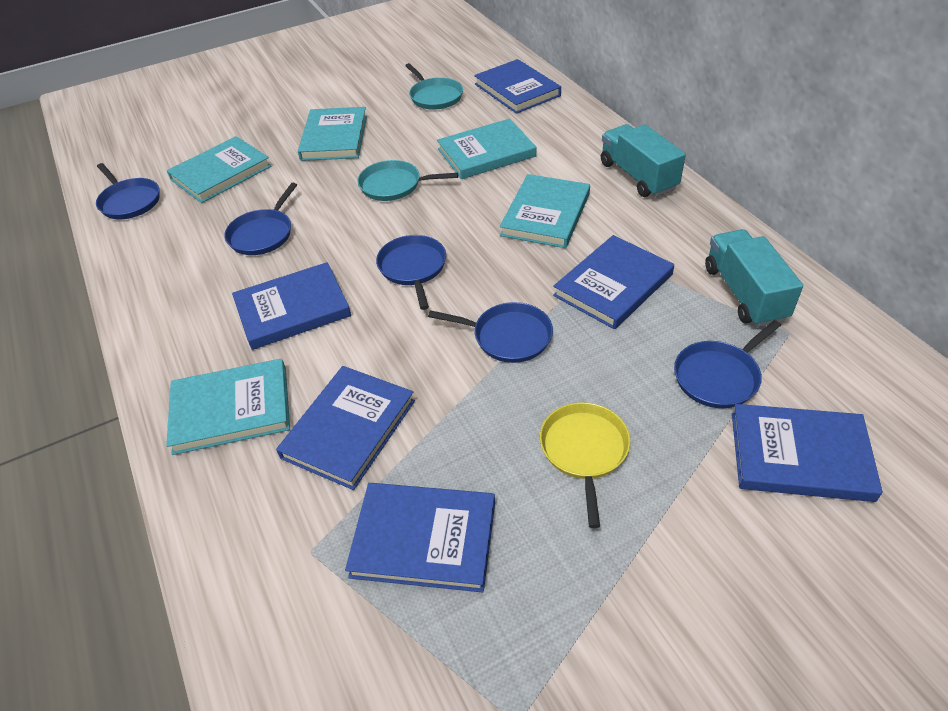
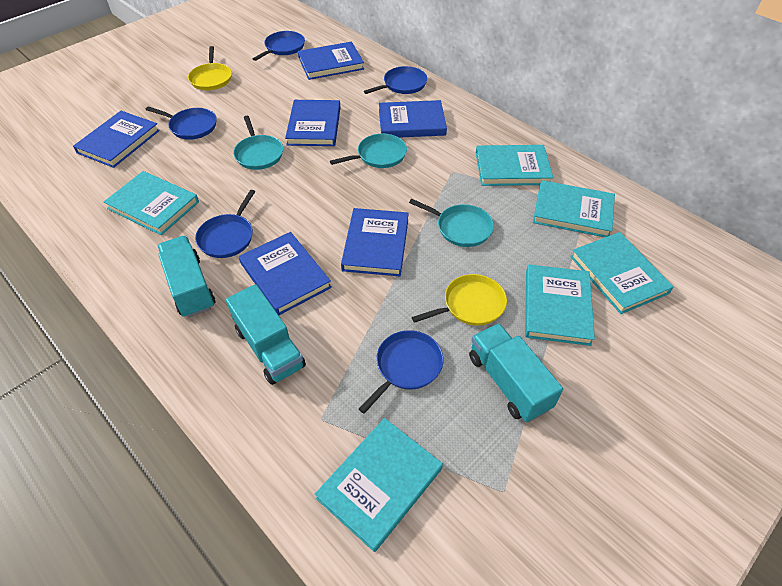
turquoise book: 5 -> 6
turquoise pan: 2 -> 3
turquoise truck: 2 -> 3
yellow pan: 1 -> 2

